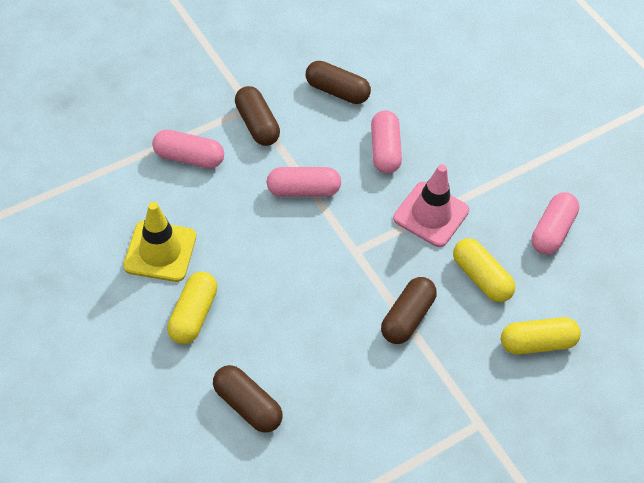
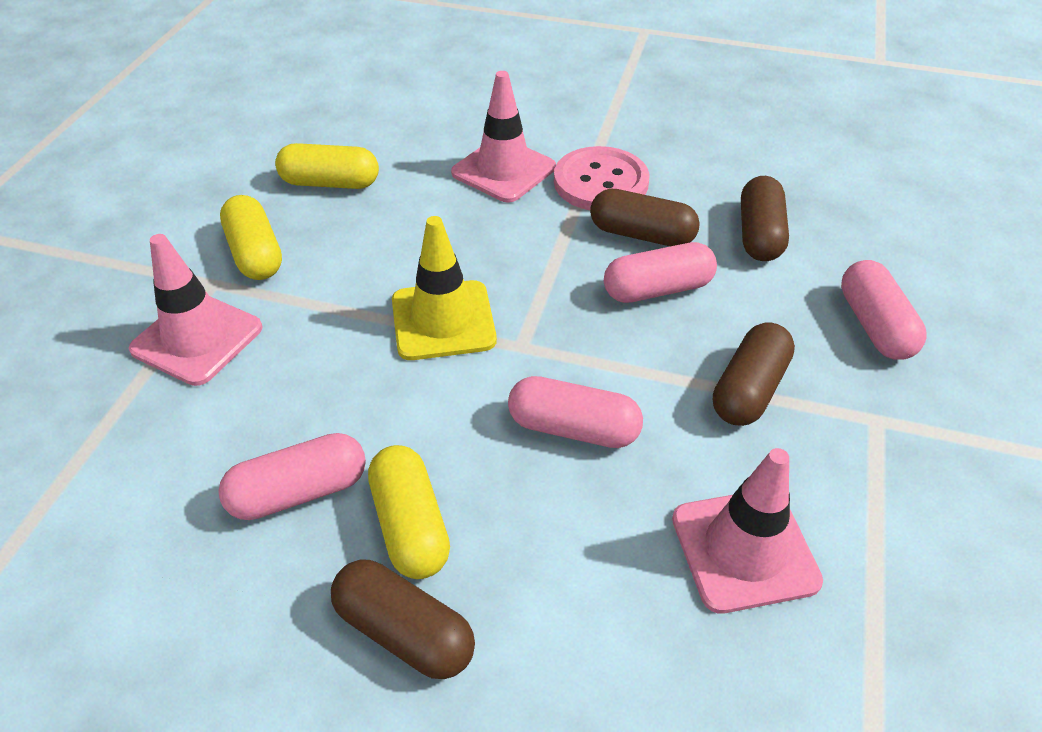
pink button: 0 -> 1
pink traffic cone: 1 -> 3

